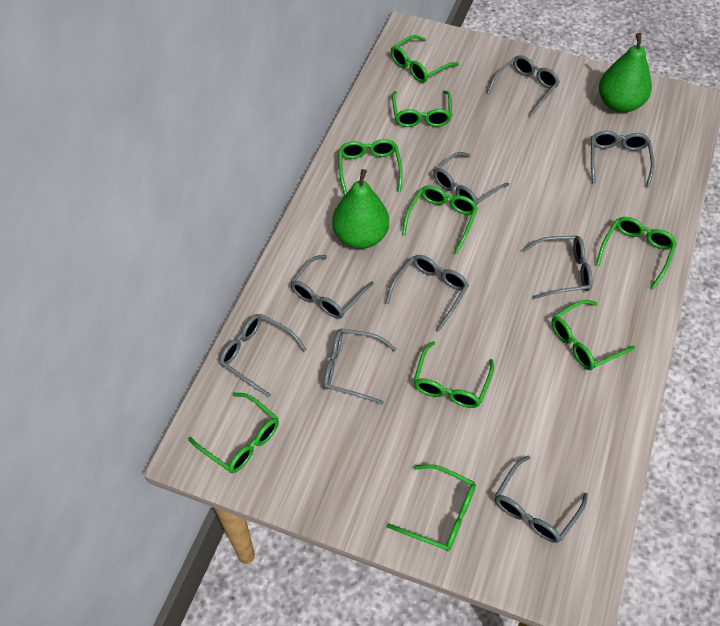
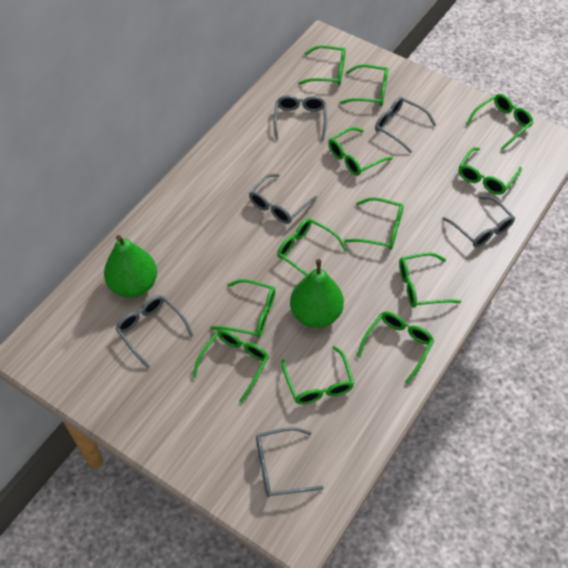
green glasses: 9 -> 12
grey glasses: 9 -> 6

